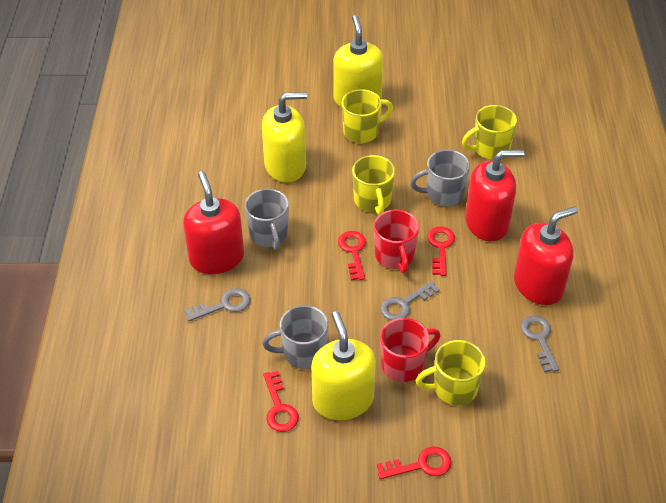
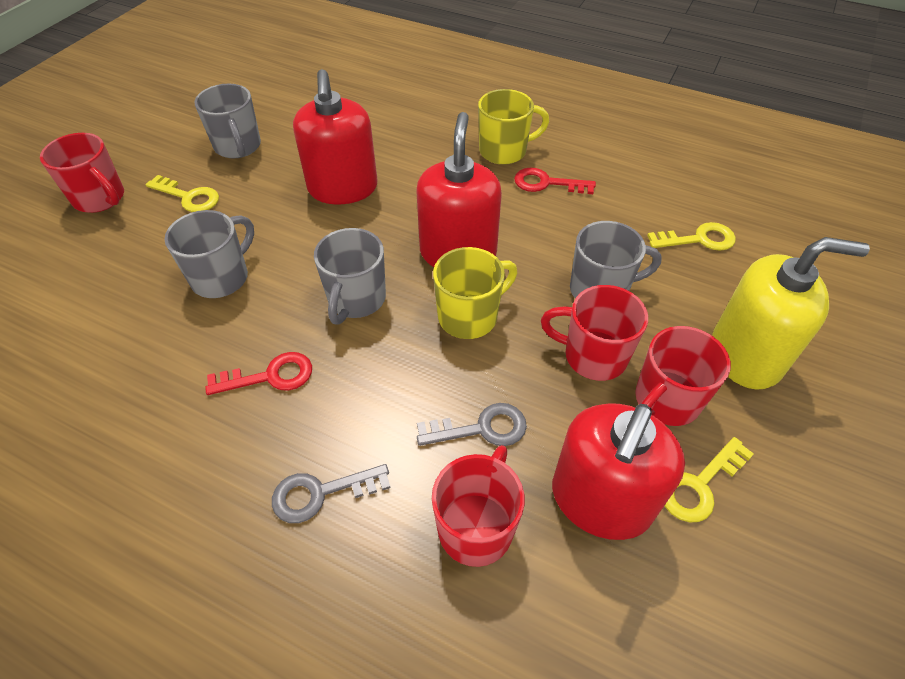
grey key: 3 -> 2
grey mug: 3 -> 4
red key: 4 -> 2
red mug: 2 -> 4
yellow key: 0 -> 3
yellow mug: 4 -> 2
yellow soap dispenser: 3 -> 1

